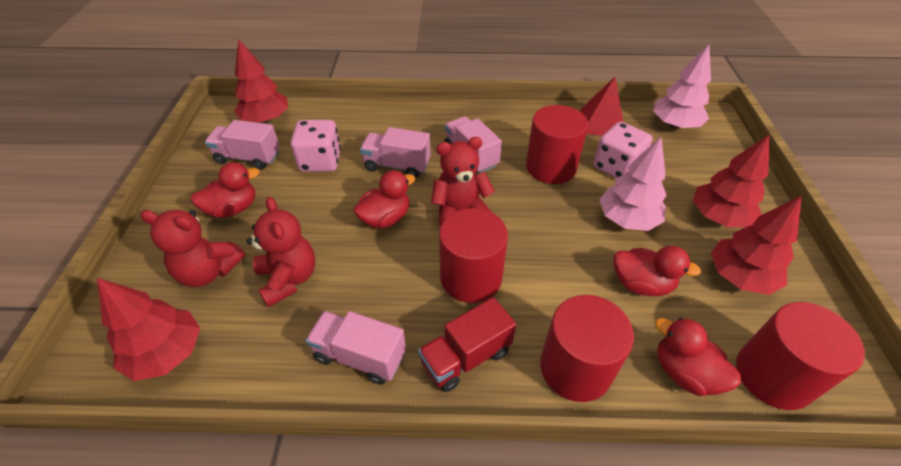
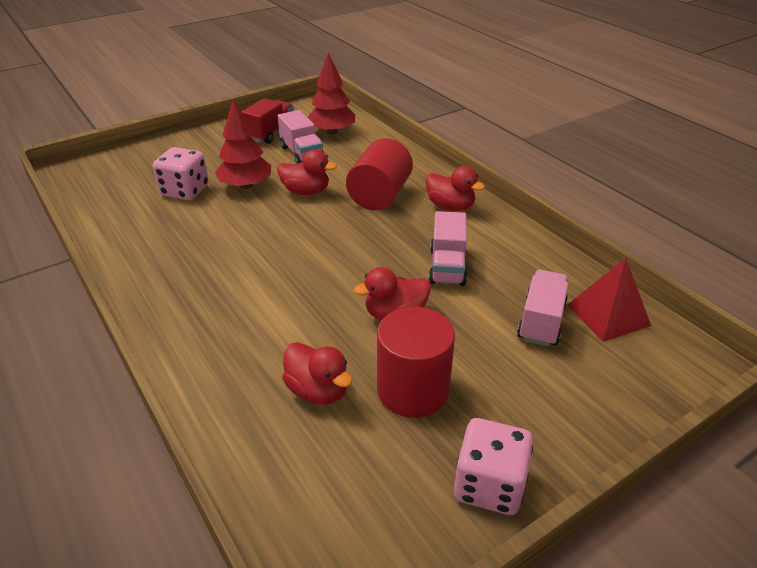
pink tree: 2 -> 0
pink truck: 4 -> 3
red cylinder: 4 -> 2
red teddy bear: 3 -> 0
red tree: 4 -> 2

